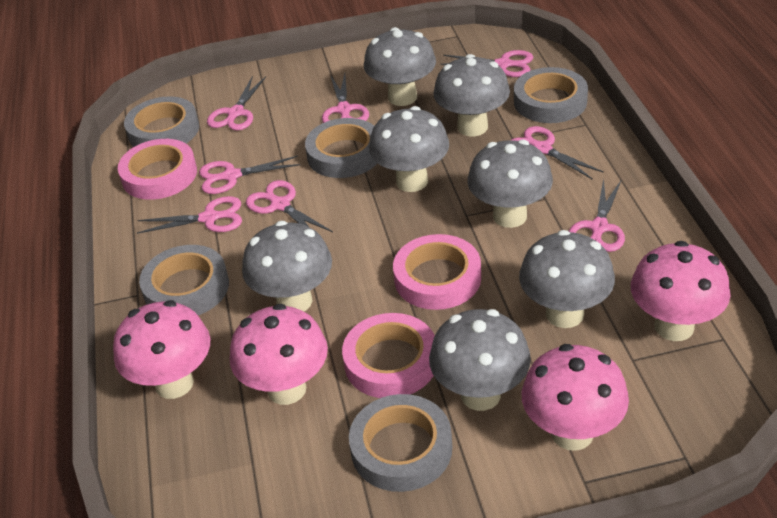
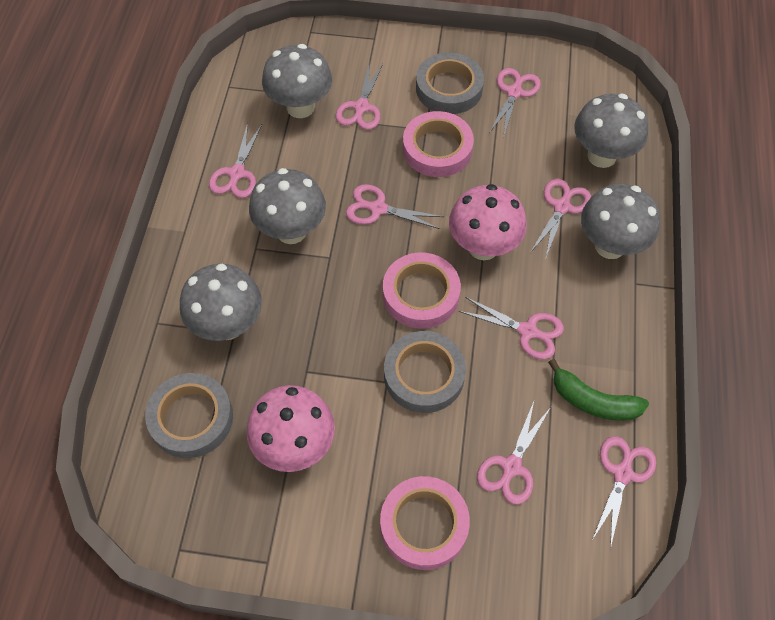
green banana: 0 -> 1
grey mushroom: 7 -> 5
grey tape: 5 -> 3
pink mushroom: 4 -> 2

